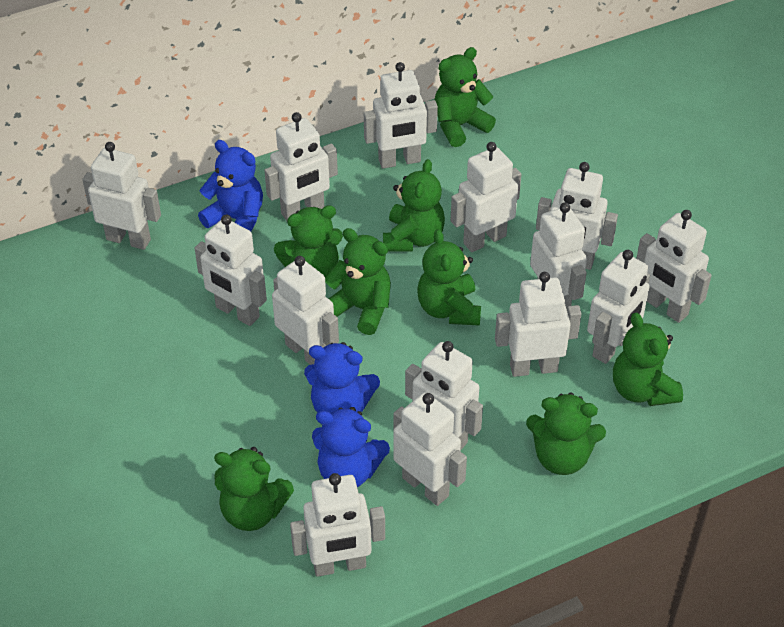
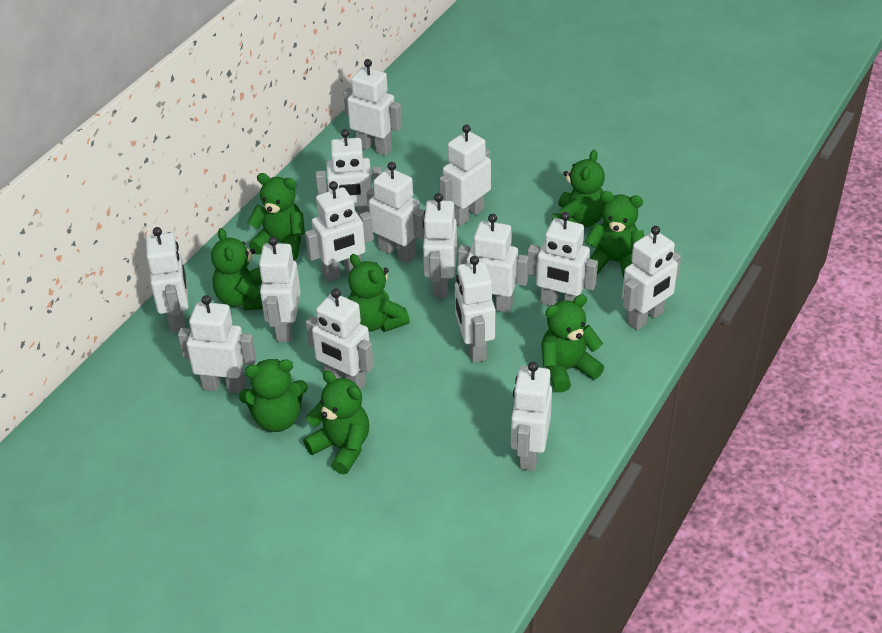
blue teddy bear: 3 -> 0
white robot: 14 -> 15

